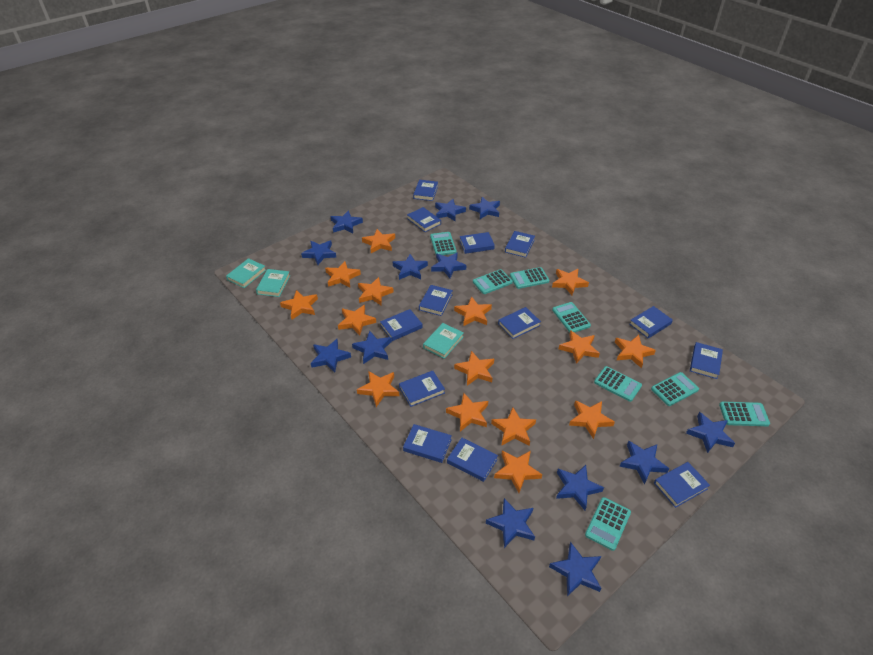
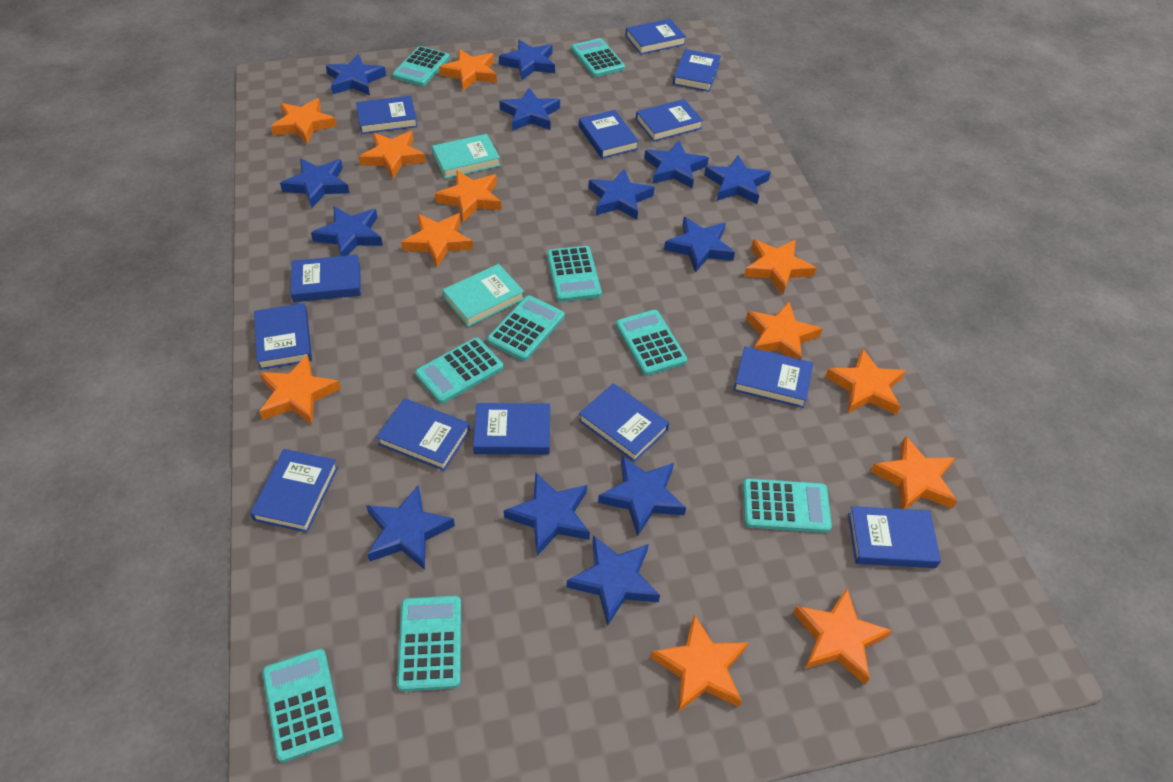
orange star: 15 -> 12
turquoise book: 3 -> 2
turquoise calculator: 8 -> 9

